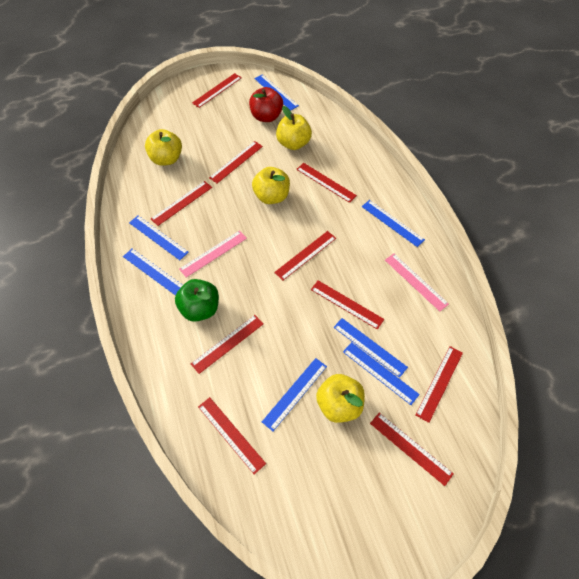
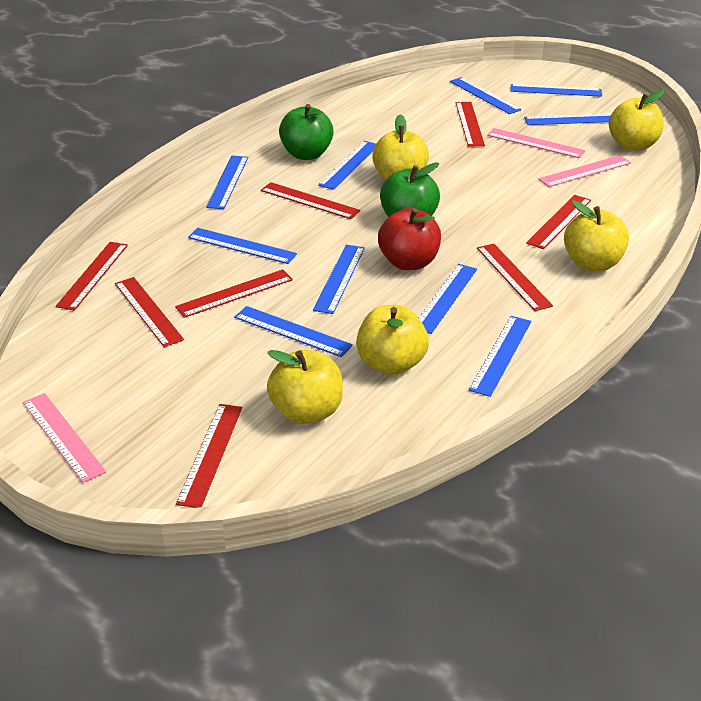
blue ruler: 7 -> 10
green apple: 1 -> 2
pink ruler: 2 -> 3
red ruler: 10 -> 8
yellow apple: 4 -> 5

